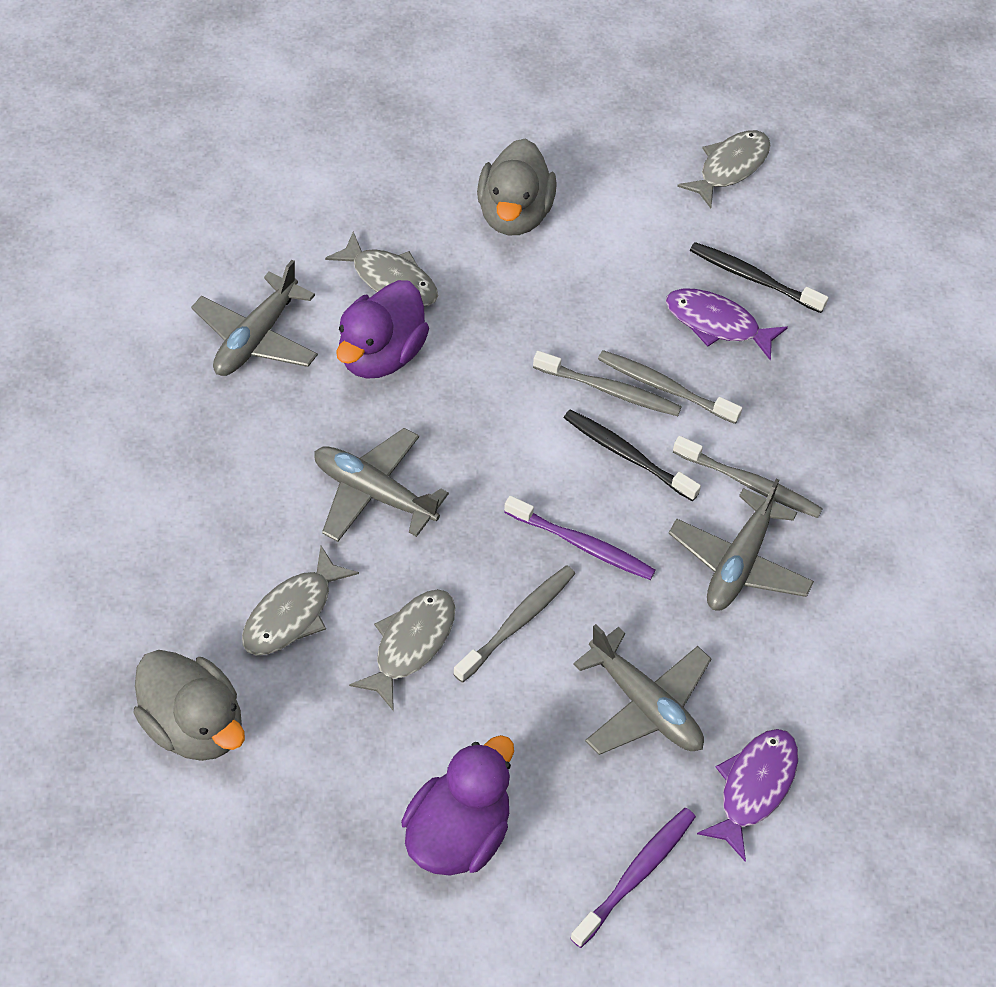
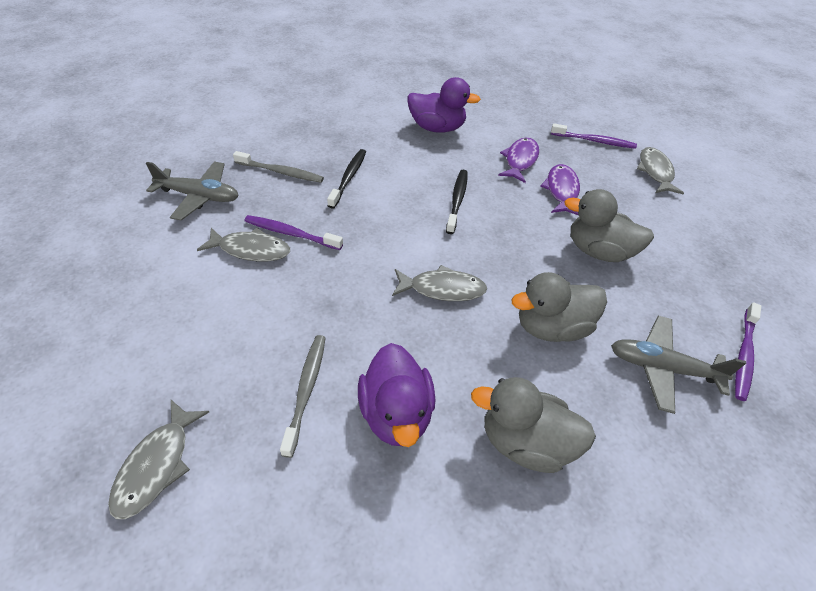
grey duck: 2 -> 3
grey plane: 4 -> 2
grey toothbrush: 4 -> 2
purple toothbrush: 2 -> 3

